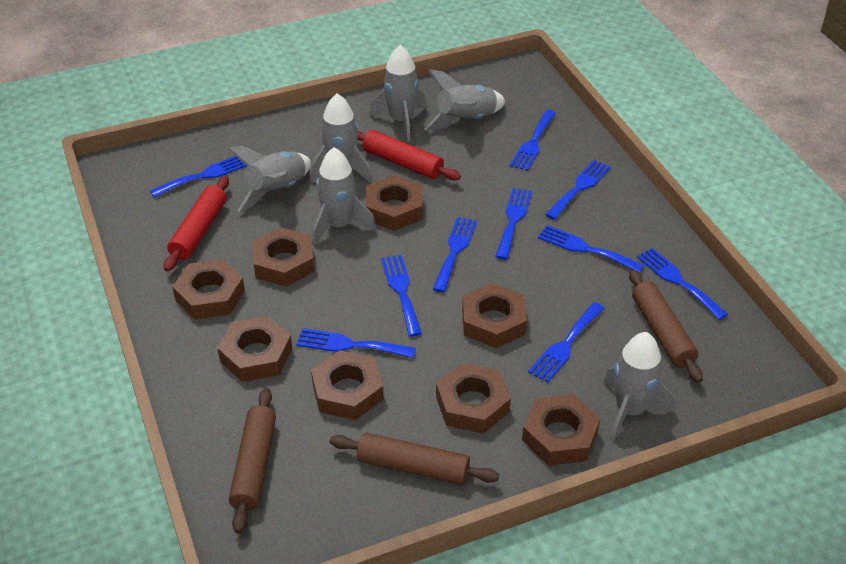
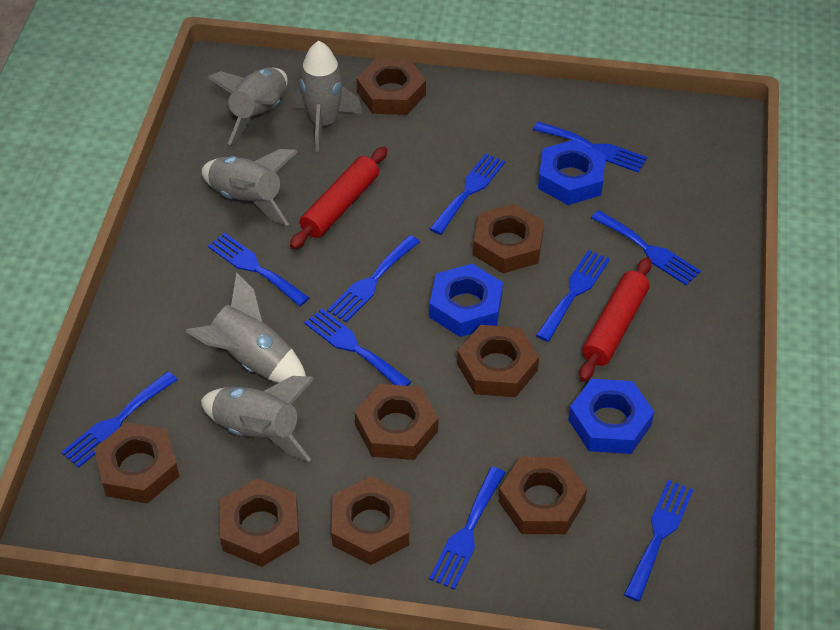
blue nut: 0 -> 3
brown rolling pin: 3 -> 0
grey rocket: 6 -> 5

